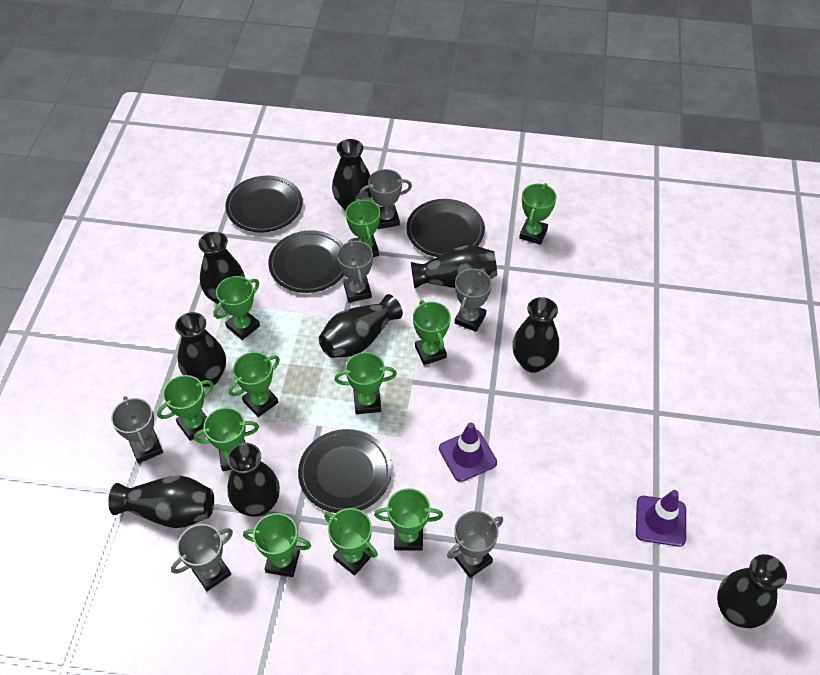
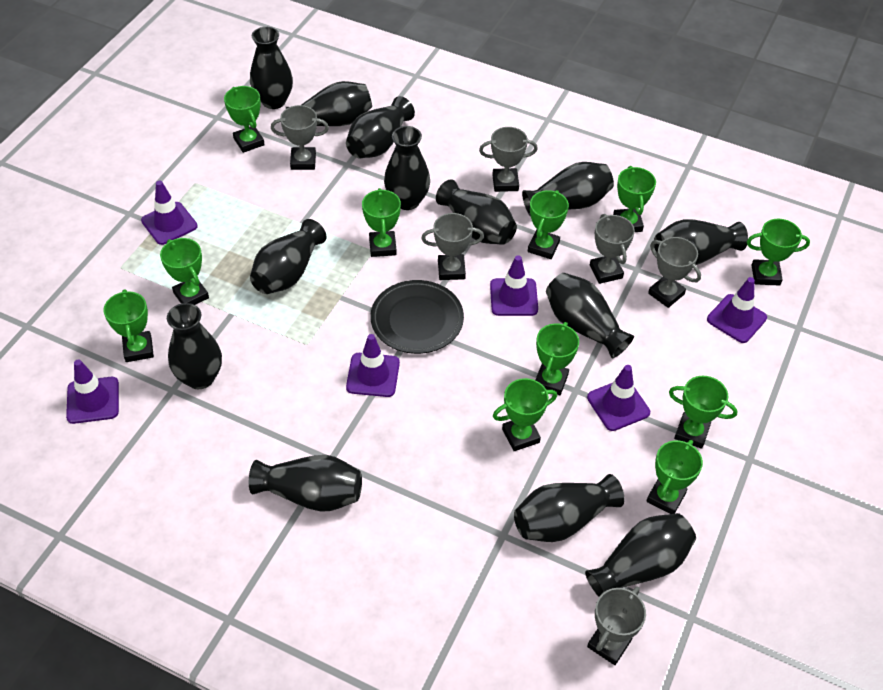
black plate: 4 -> 1
black vase: 9 -> 13
purple traffic cone: 2 -> 6

